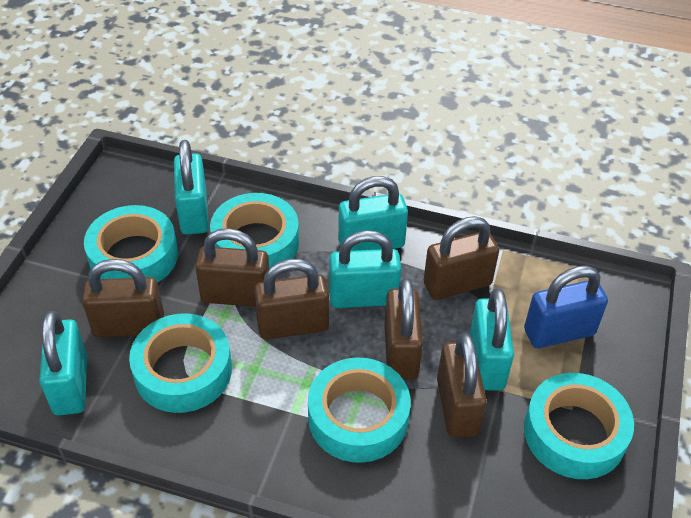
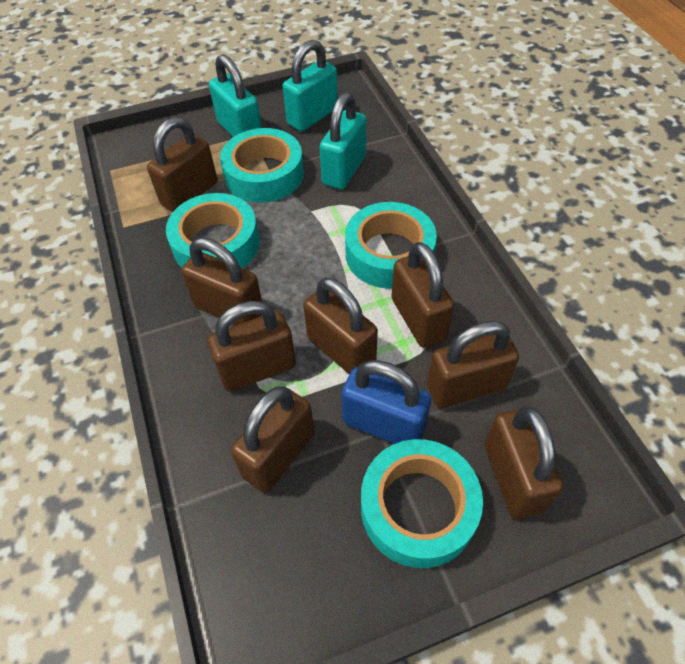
brown padlock: 6 -> 8
turquoise padlock: 5 -> 3
turquoise tape: 5 -> 4

